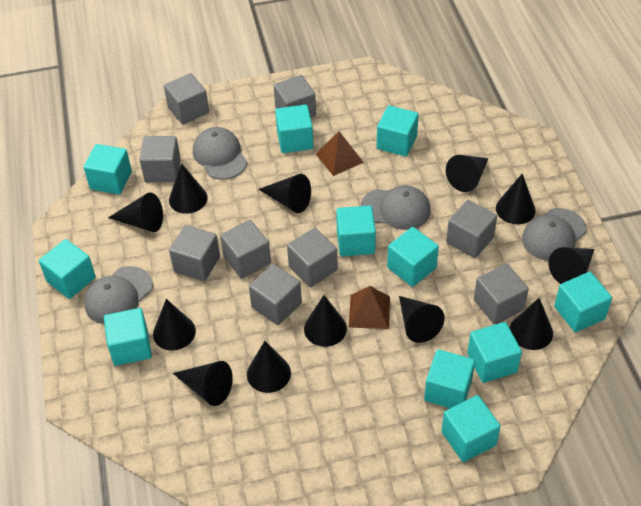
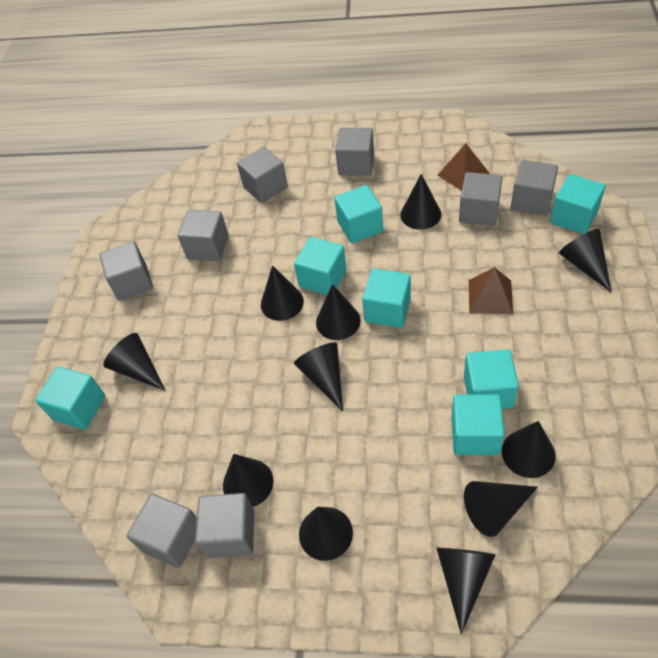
black cone: 12 -> 11
grey cap: 4 -> 0
grey cube: 9 -> 8
turquoise cube: 11 -> 7

